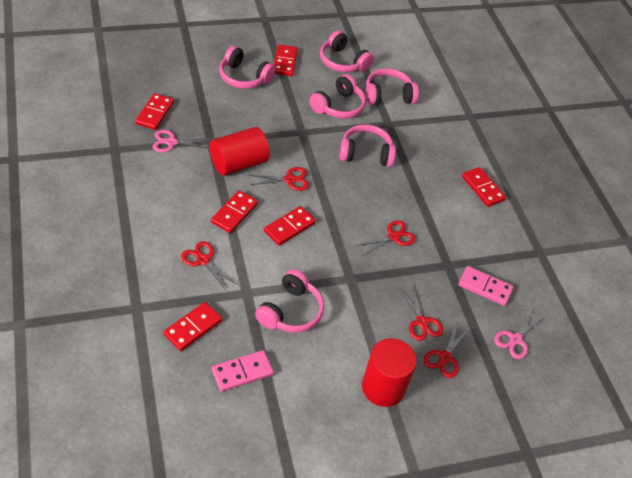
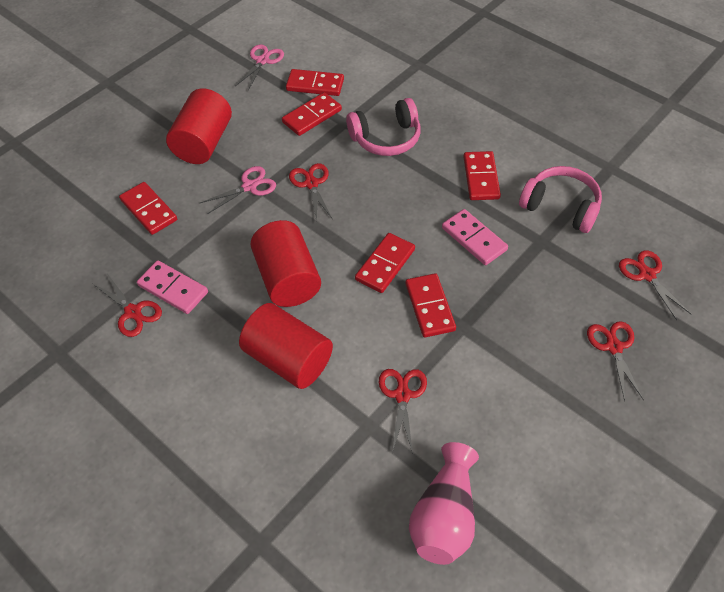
pink headphones: 6 -> 2
pink vase: 0 -> 1
red cylinder: 2 -> 3

